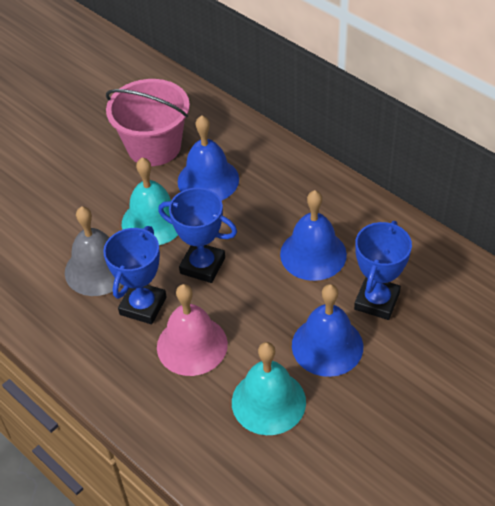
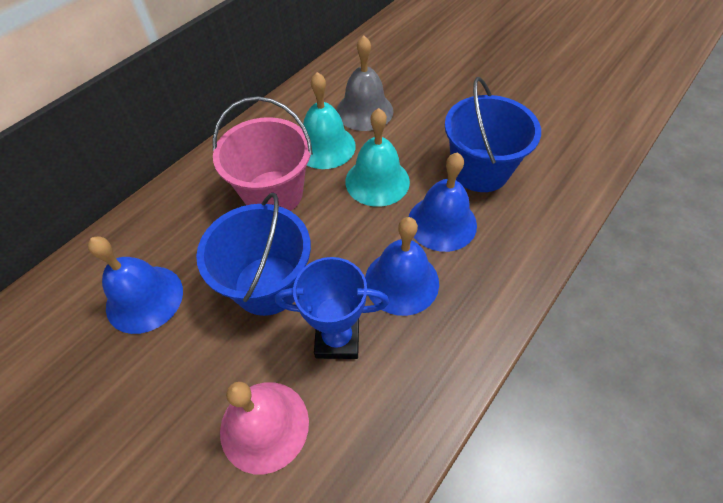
blue bucket: 0 -> 2
blue trophy: 3 -> 1

